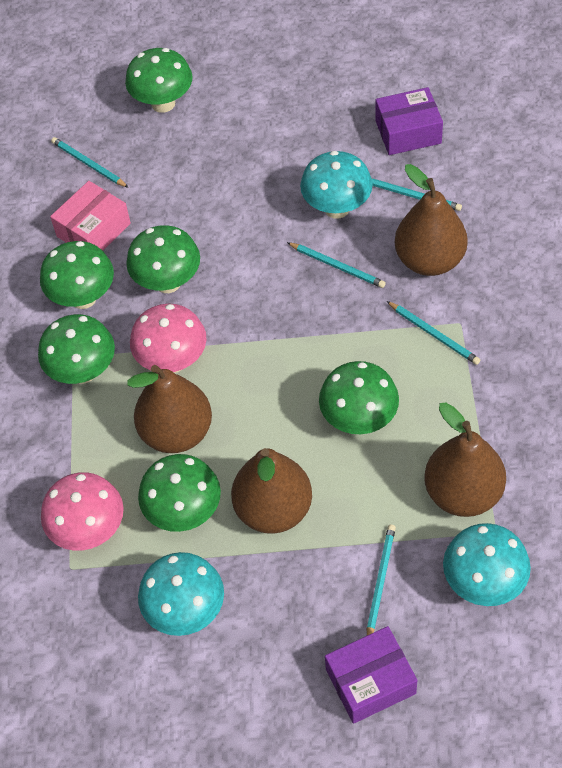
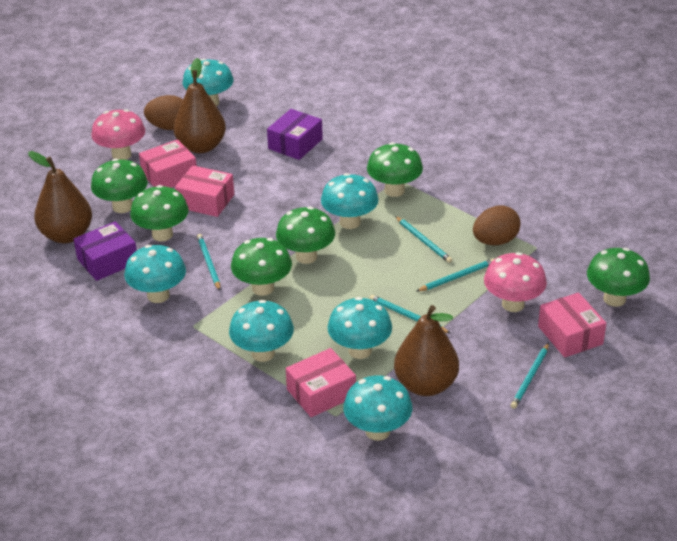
brown egg: 0 -> 2
brown pear: 4 -> 3
pink box: 1 -> 4
turquoise mushroom: 3 -> 6

